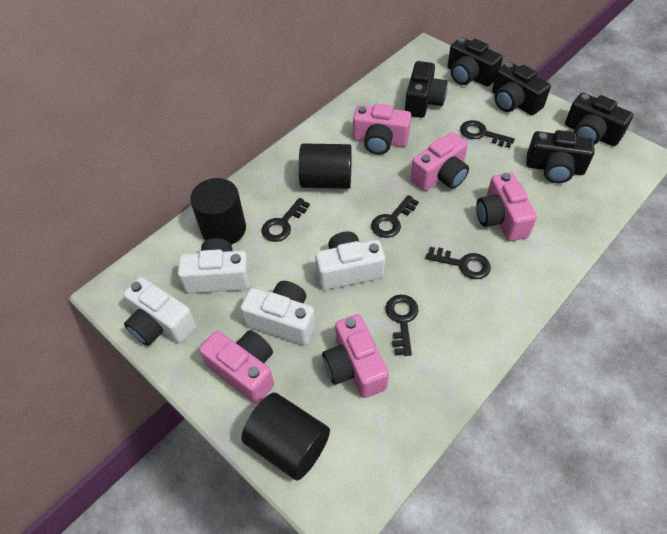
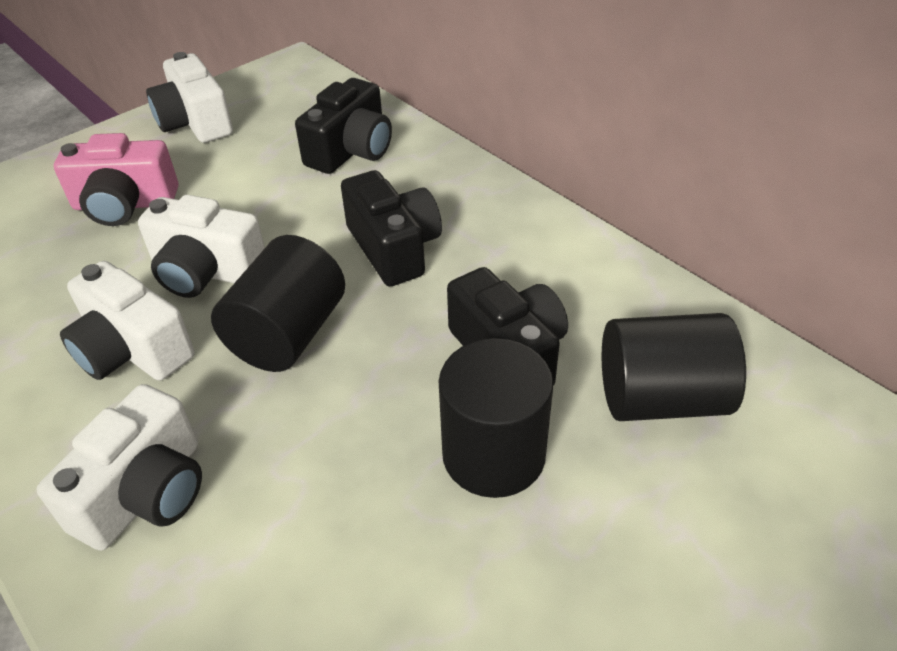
black camera: 5 -> 3
black key: 5 -> 0
pink camera: 5 -> 1

